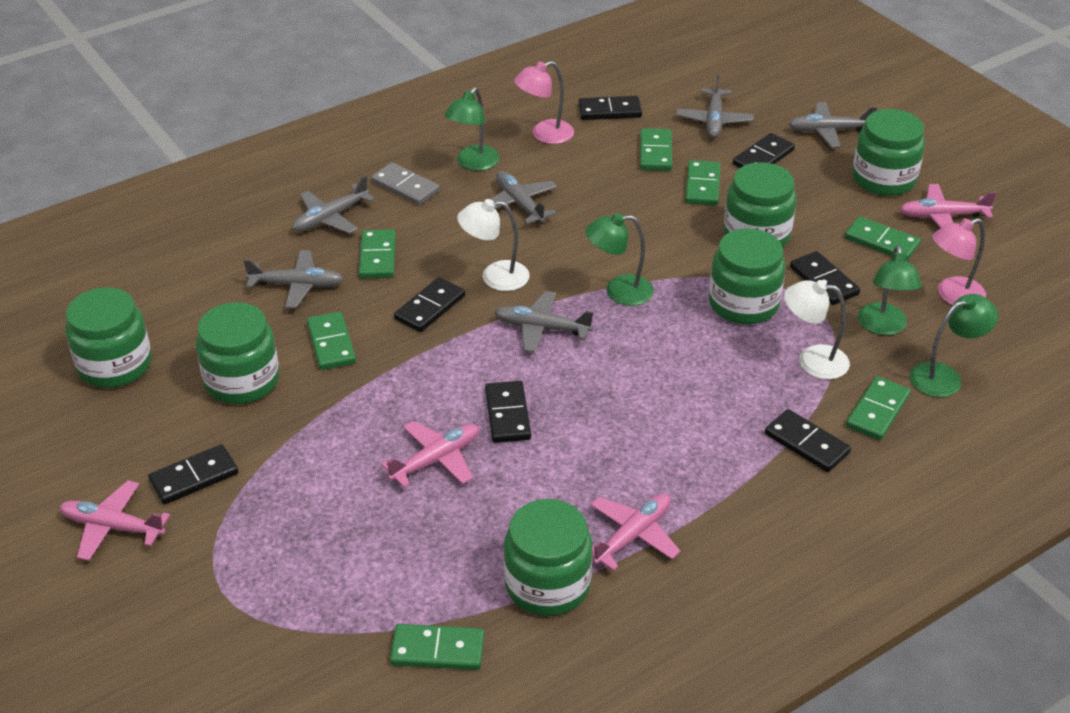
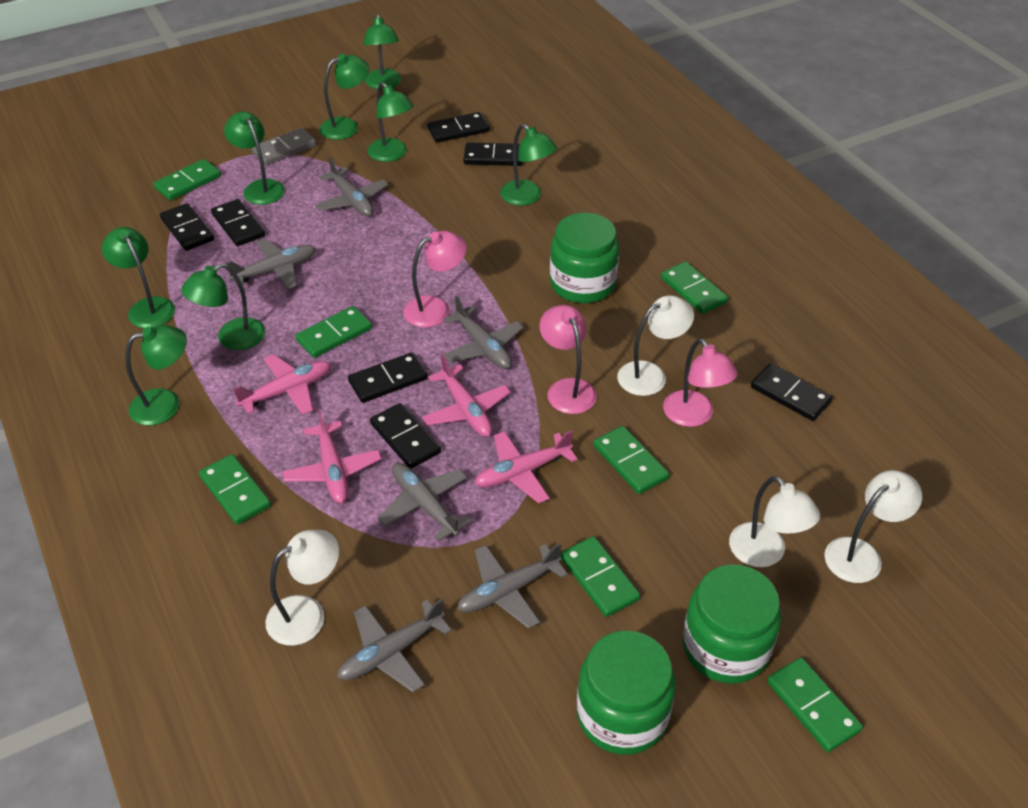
green jar: 6 -> 3
green lamp: 4 -> 8
pink lamp: 2 -> 3
white lamp: 2 -> 4

